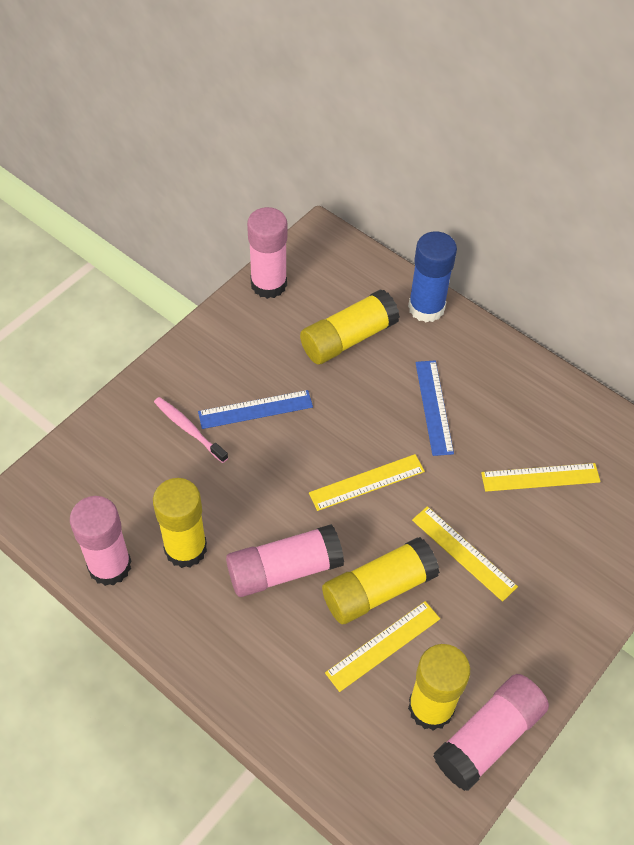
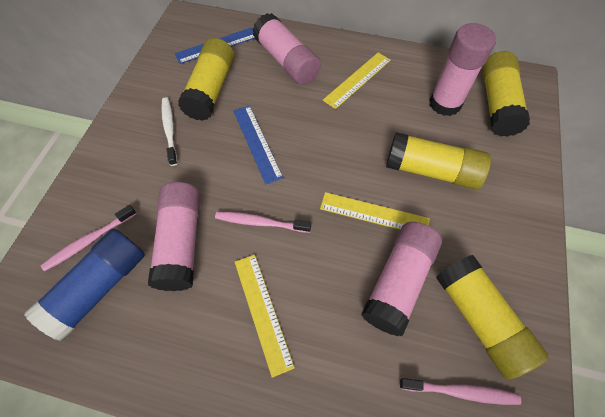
pink toothbrush: 1 -> 3
white toothbrush: 0 -> 1
yellow ruler: 4 -> 3

